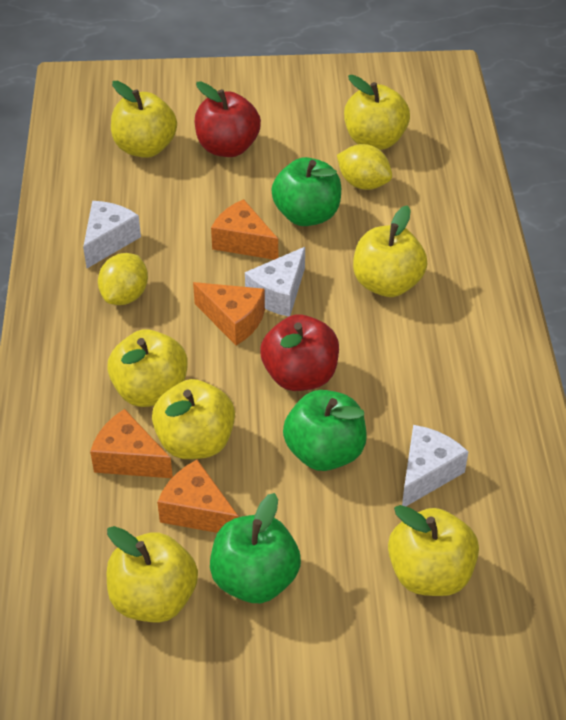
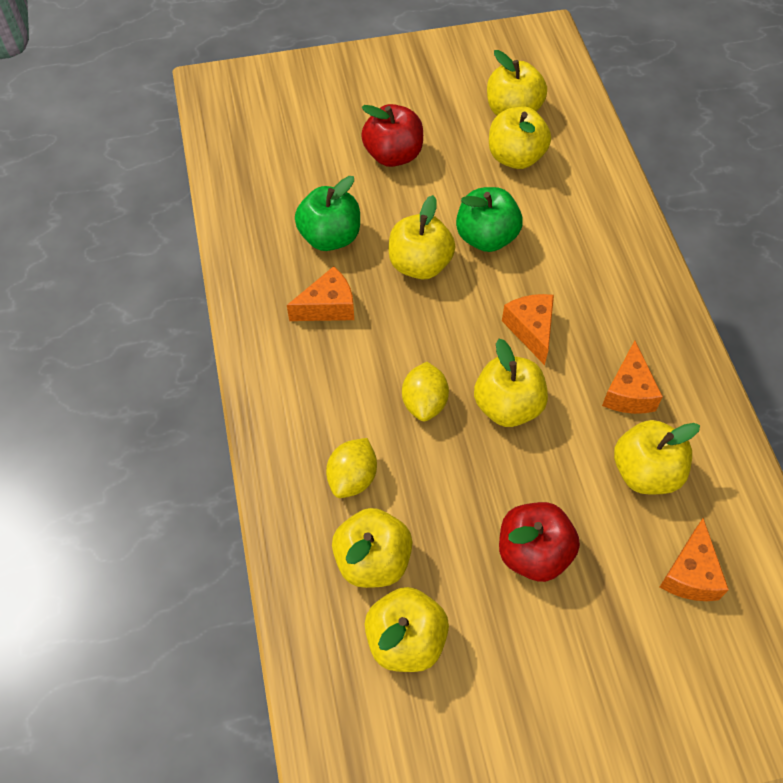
green apple: 3 -> 2
white cheese: 3 -> 0

